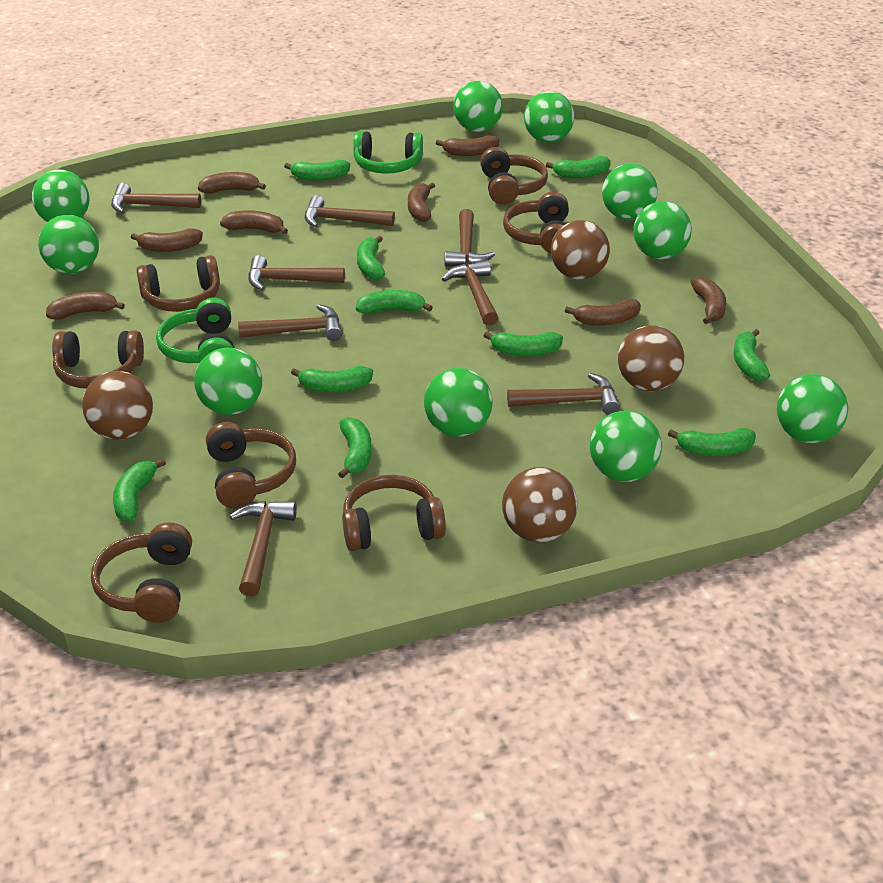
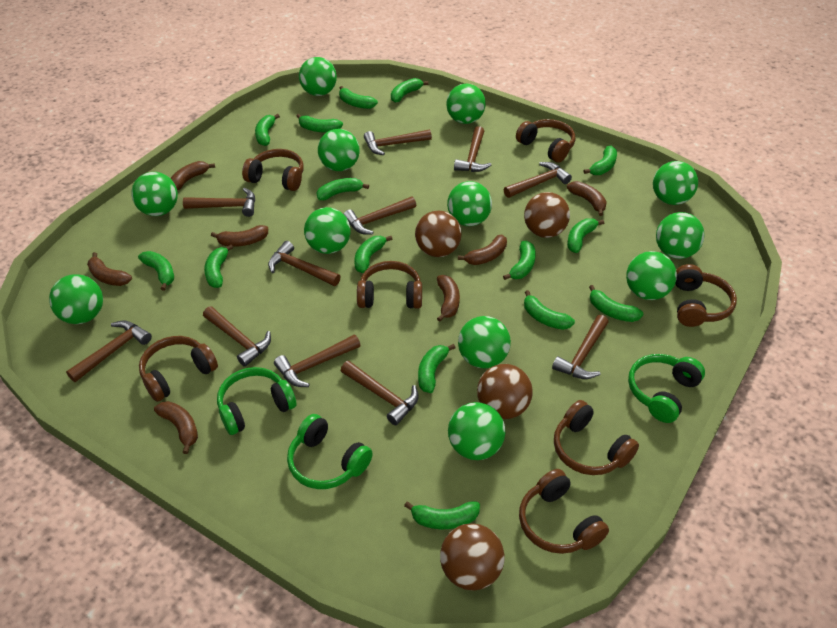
brown banana: 8 -> 7
brown hammer: 8 -> 11
green ball: 10 -> 12
green banana: 10 -> 15
green headphones: 2 -> 3

